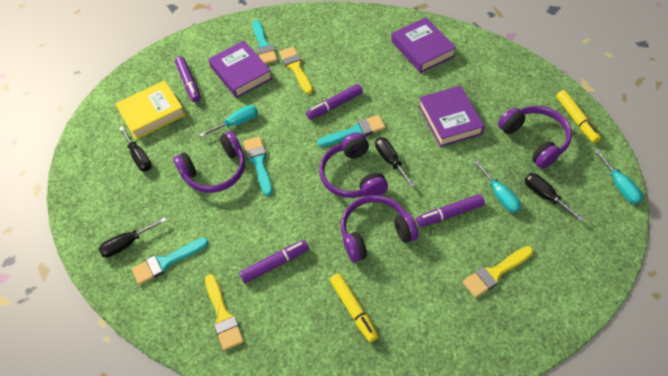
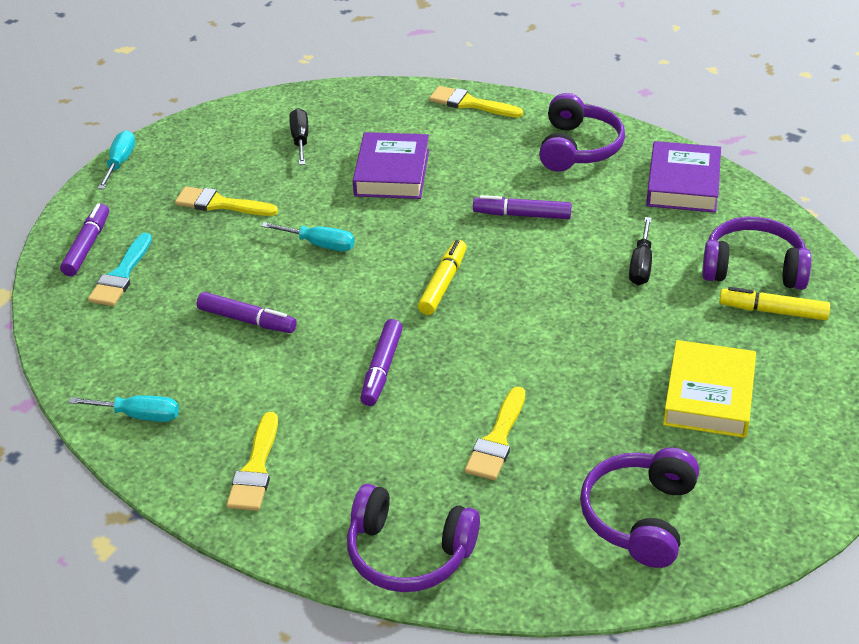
black screwdriver: 4 -> 2
purple book: 3 -> 2
turquoise brush: 4 -> 1
yellow brush: 3 -> 4

